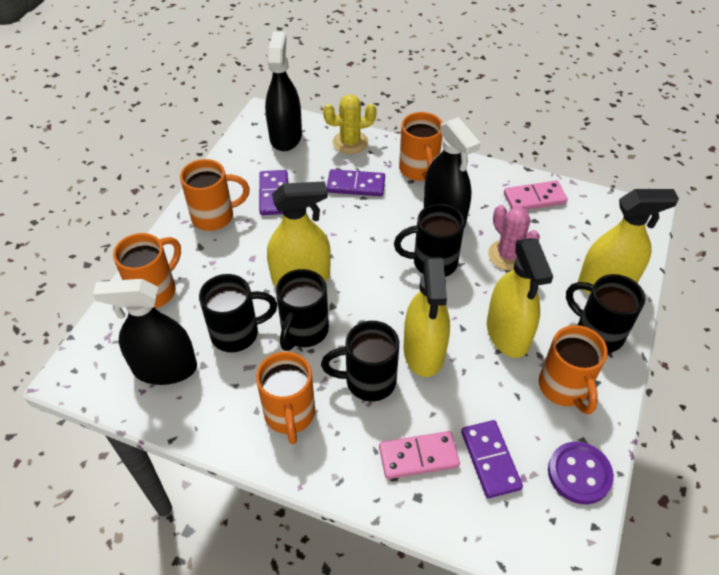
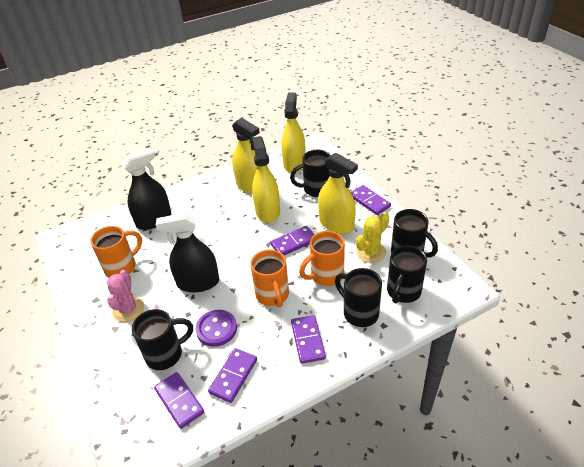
black spray bottle: 3 -> 2
orange mug: 5 -> 3
pink domino: 2 -> 0
purple domino: 3 -> 5

